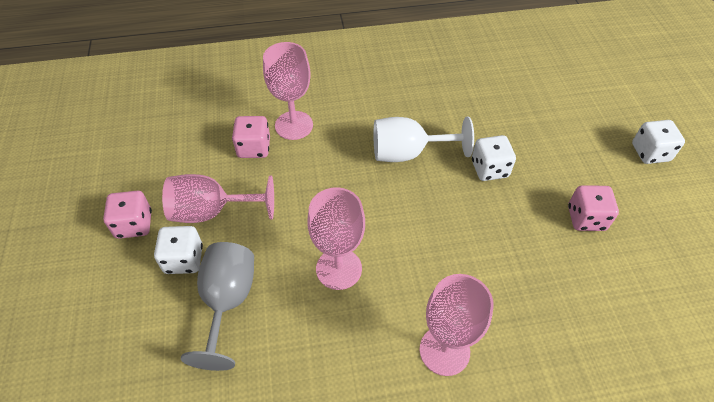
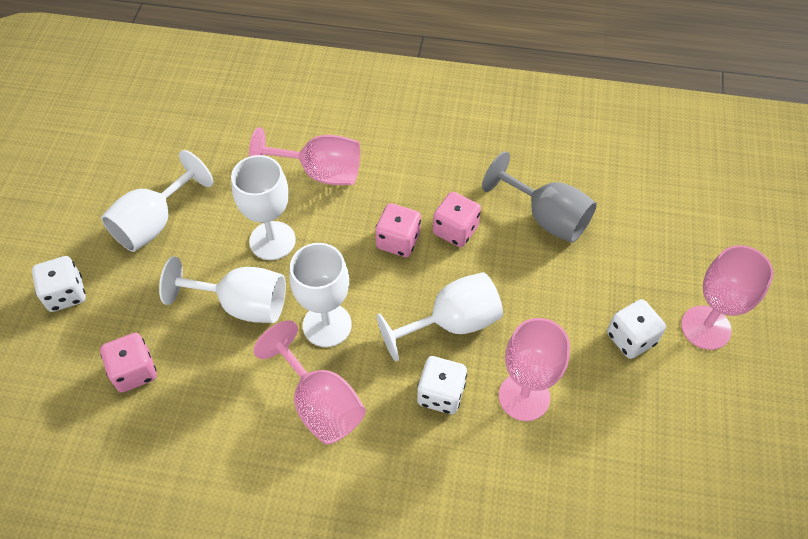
white goblet: 1 -> 5

